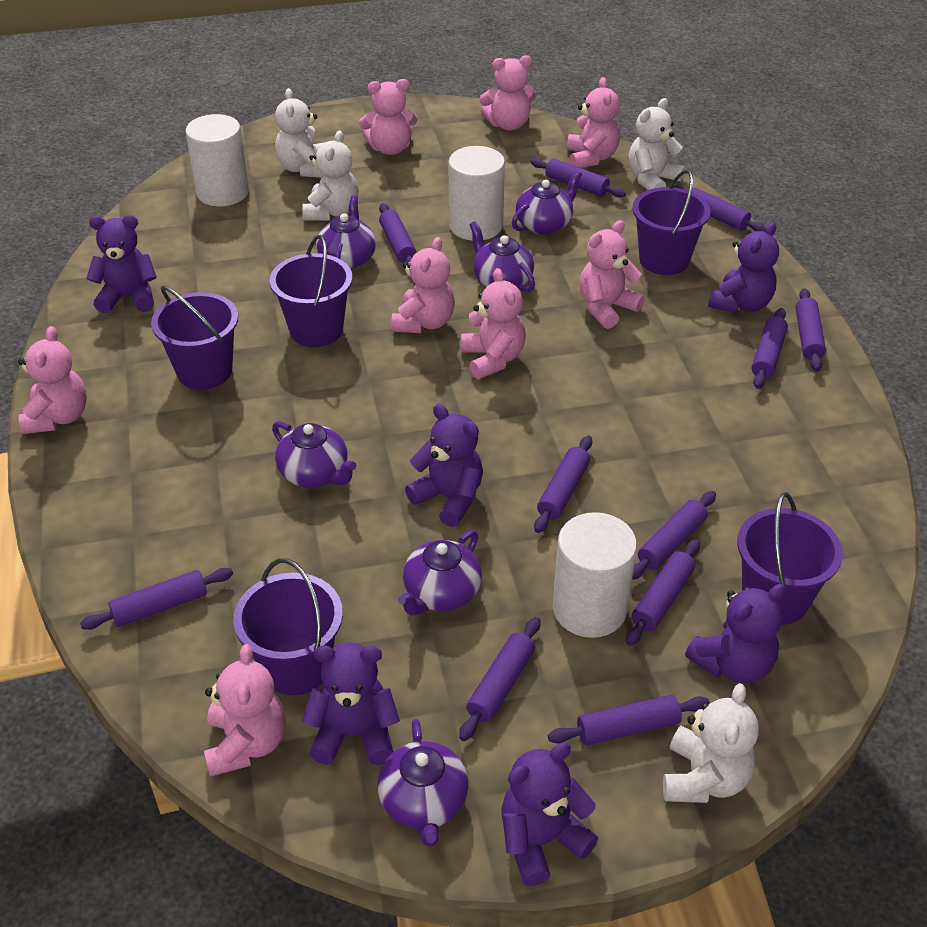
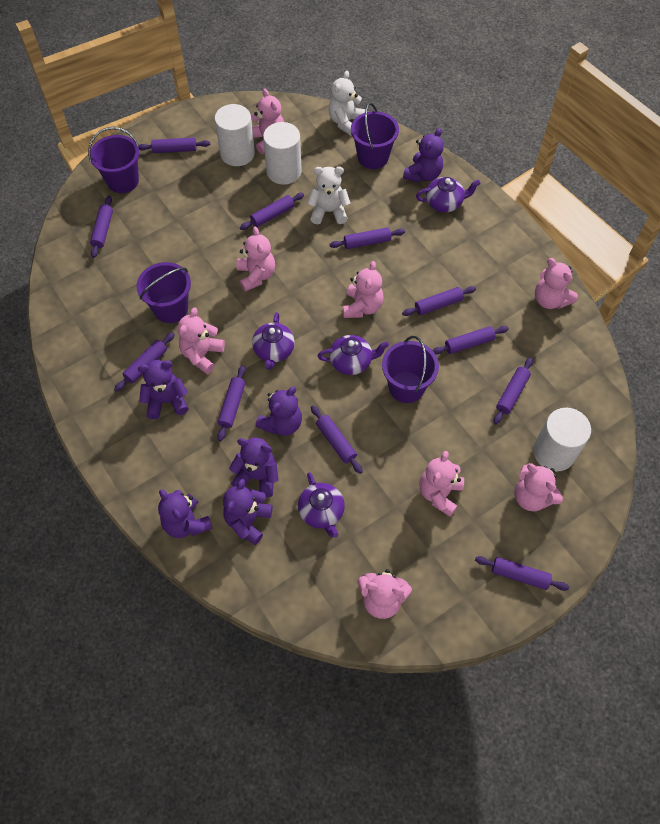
purple bucket: 5 -> 4
purple teapot: 6 -> 4
white teddy bear: 4 -> 2

